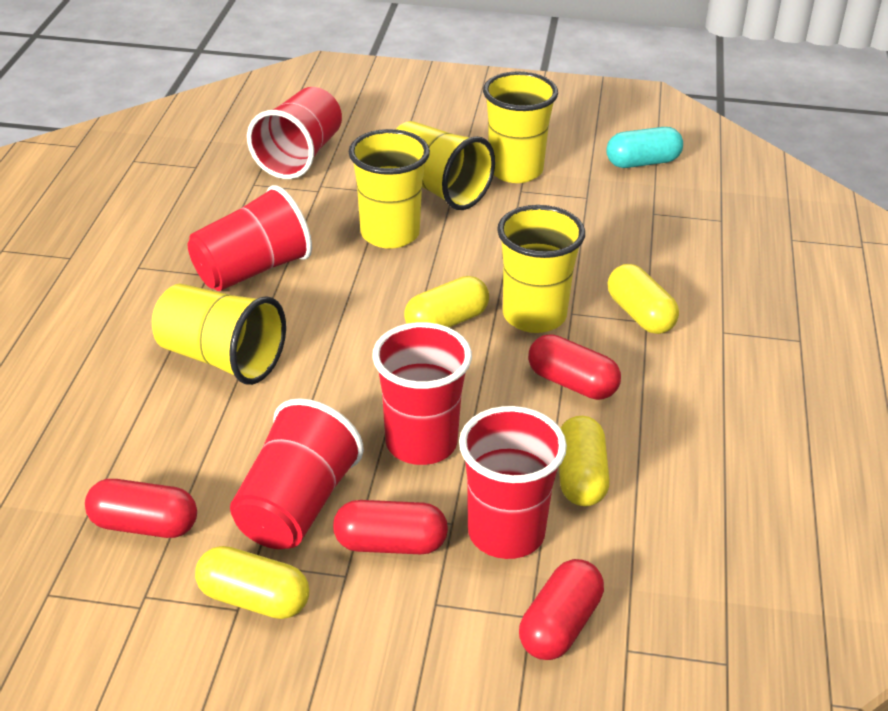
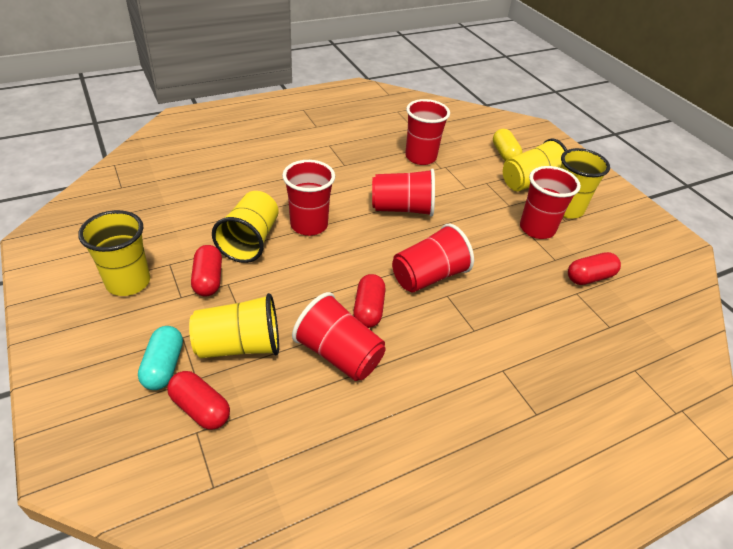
red cup: 5 -> 6
yellow capsule: 4 -> 1

